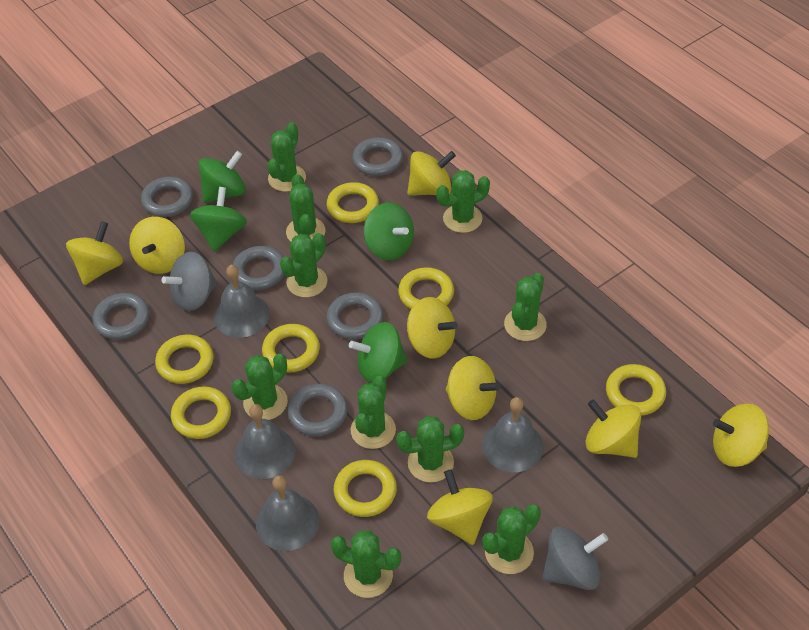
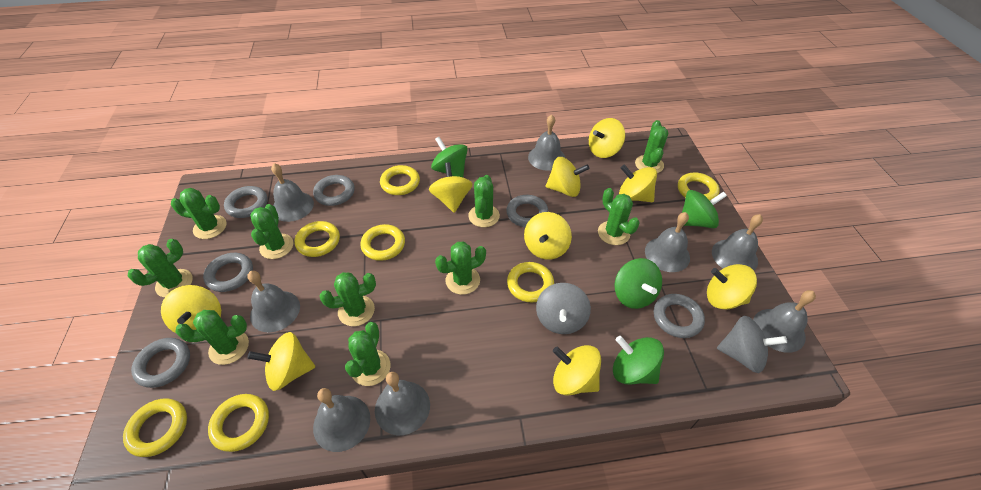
grey bell: 4 -> 8
yellow spinning top: 8 -> 9

